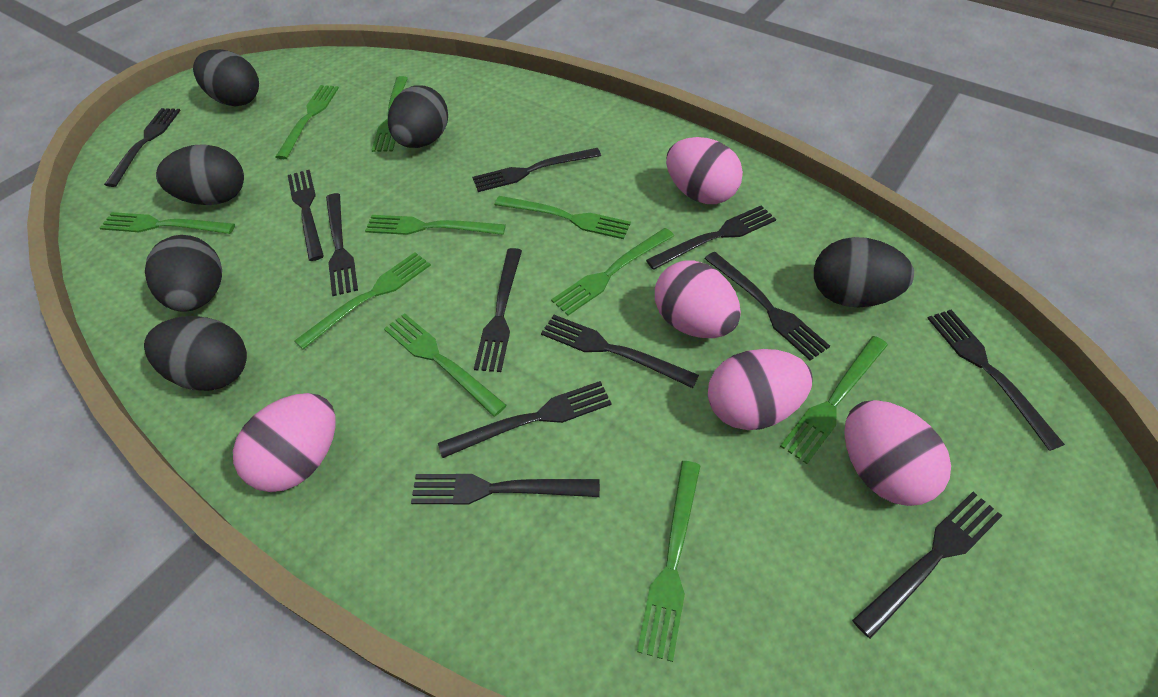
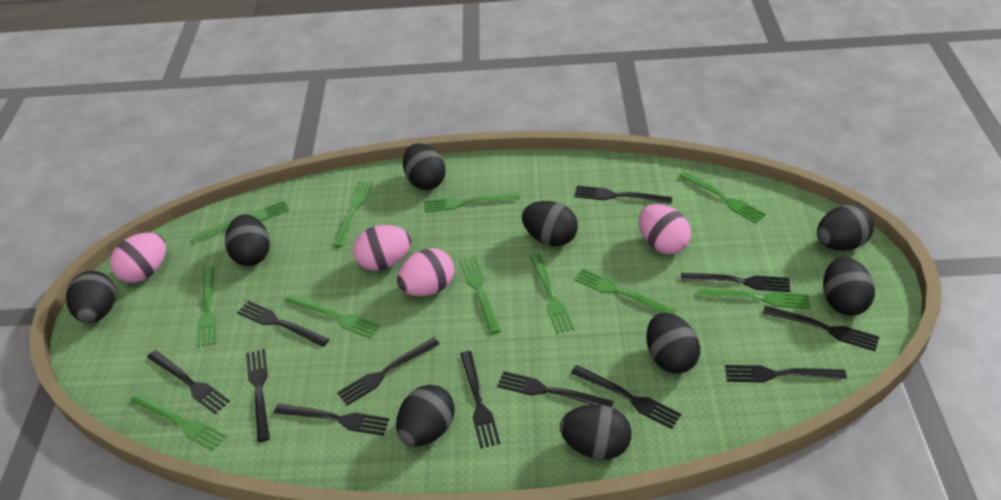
black egg: 6 -> 9
green fork: 10 -> 11
pink egg: 5 -> 4

